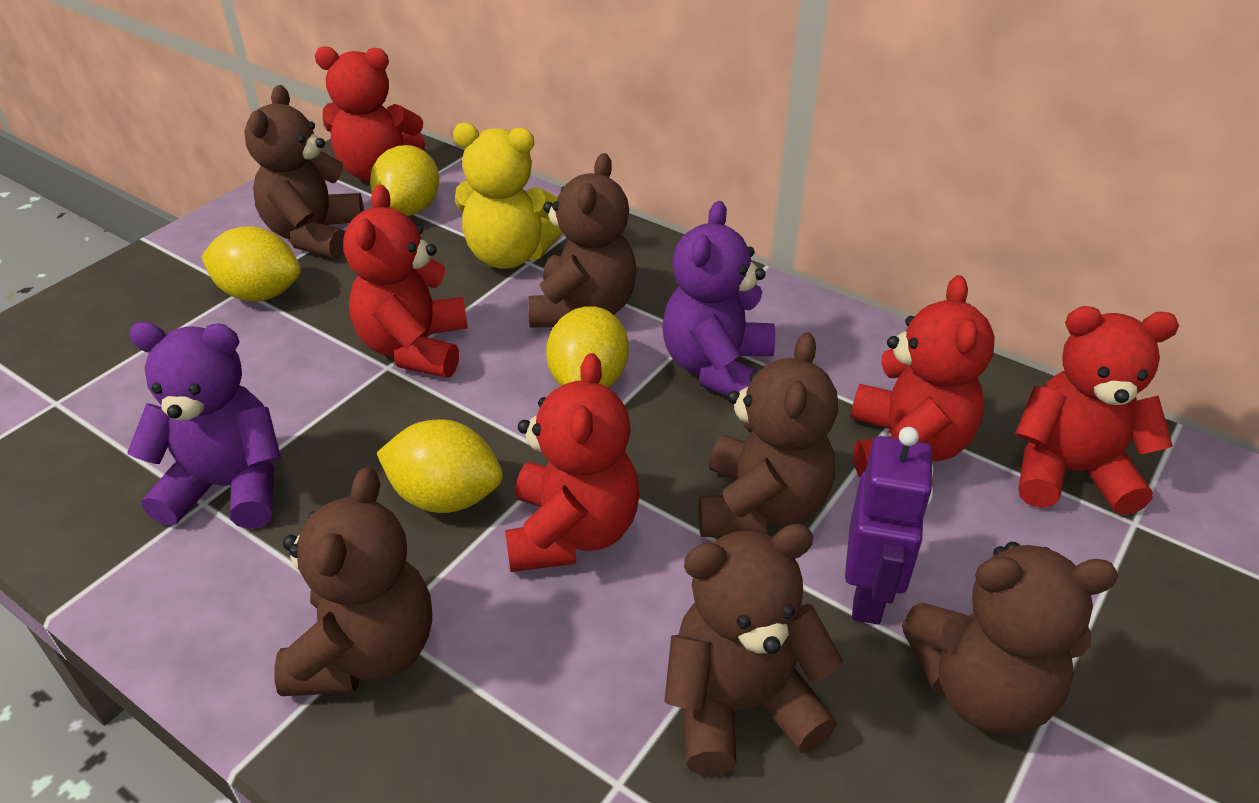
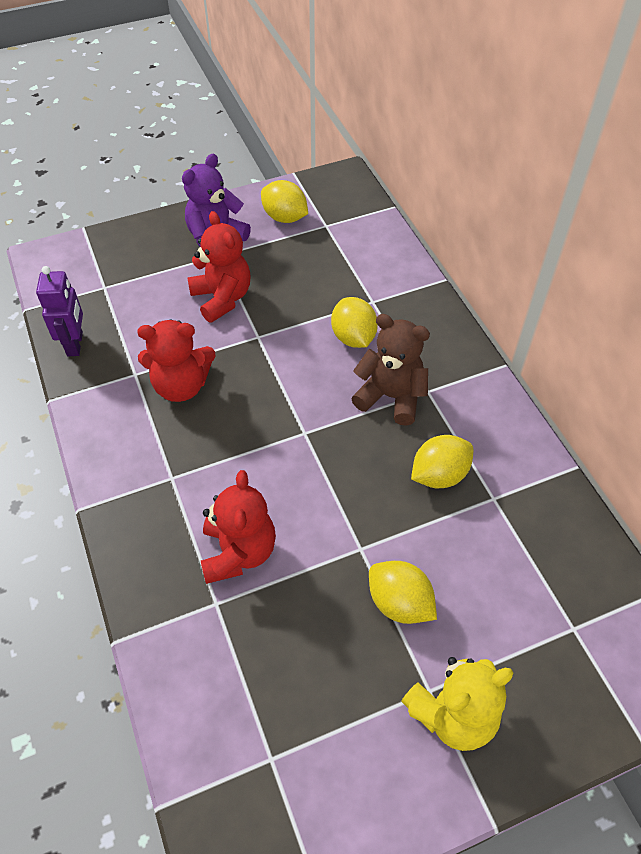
brown teddy bear: 6 -> 1
purple teddy bear: 2 -> 1
red teddy bear: 5 -> 3

